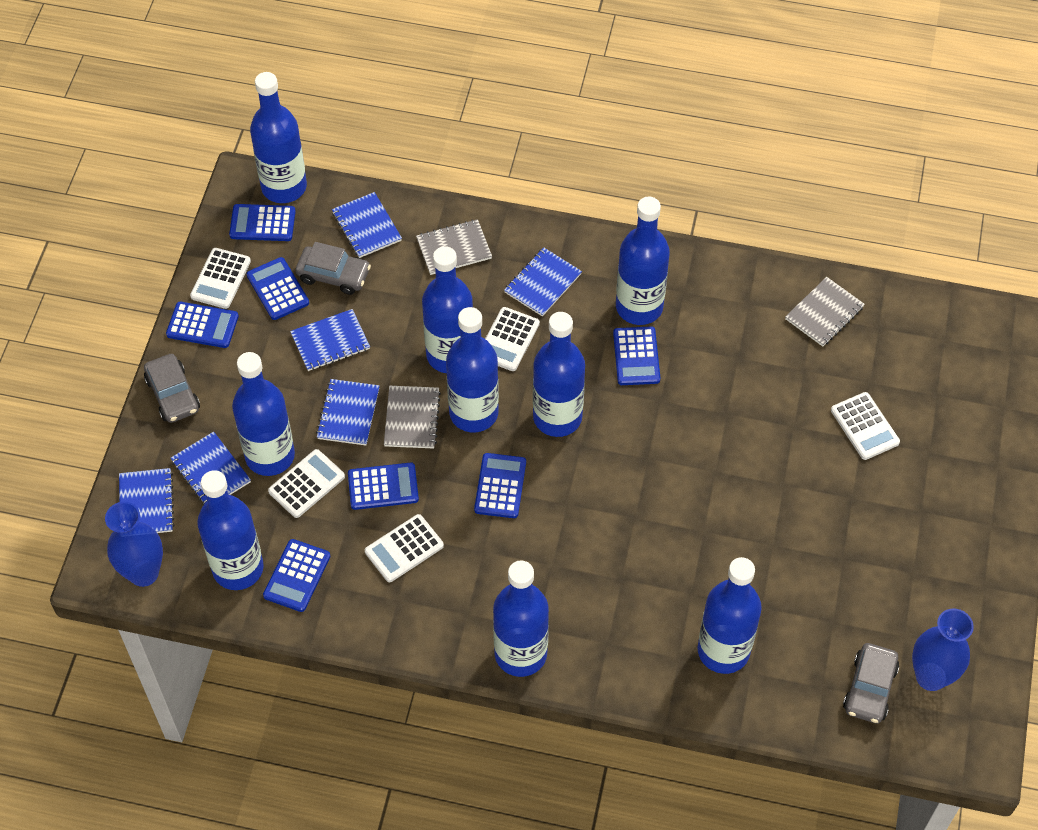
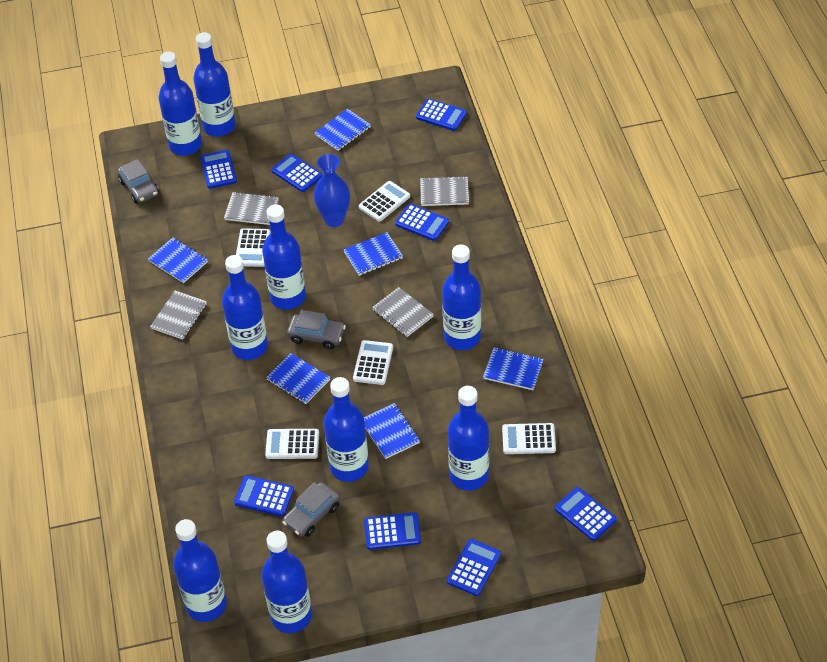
blue calculator: 7 -> 8
blue vase: 2 -> 1
grey notebook: 3 -> 4

